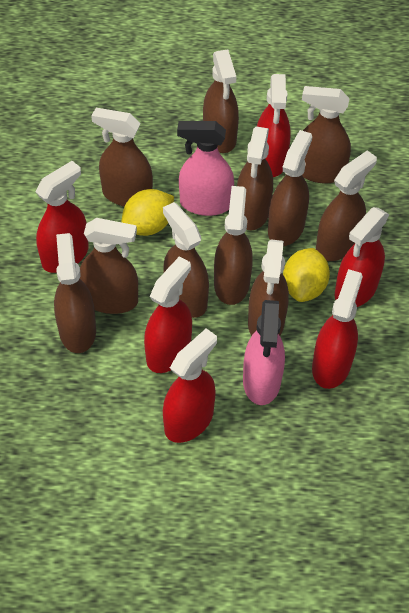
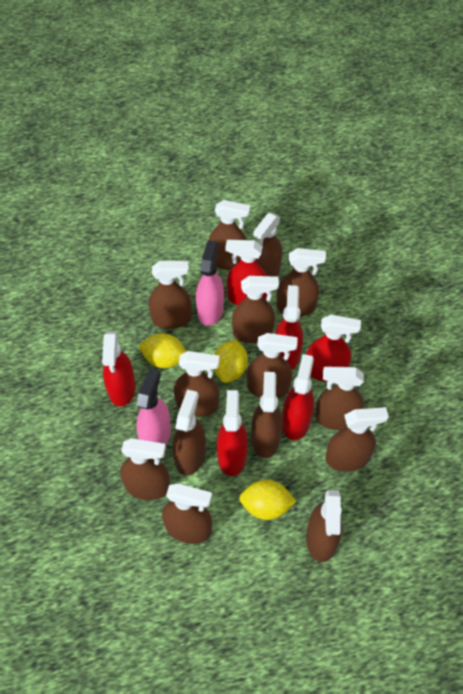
brown spray bottle: 11 -> 14
yellow lemon: 2 -> 3

